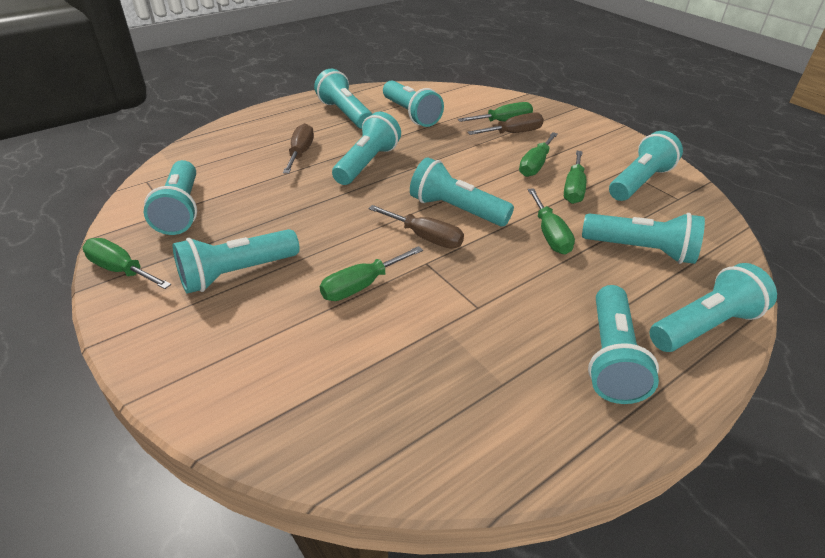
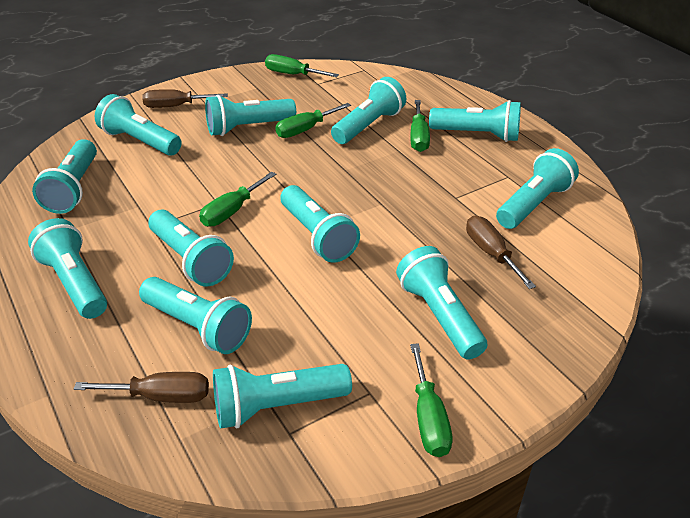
green screwdriver: 6 -> 5
turquoise flashlight: 10 -> 12

